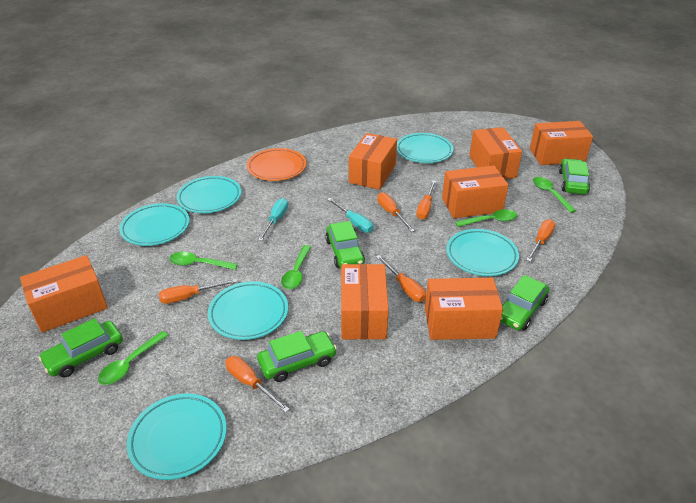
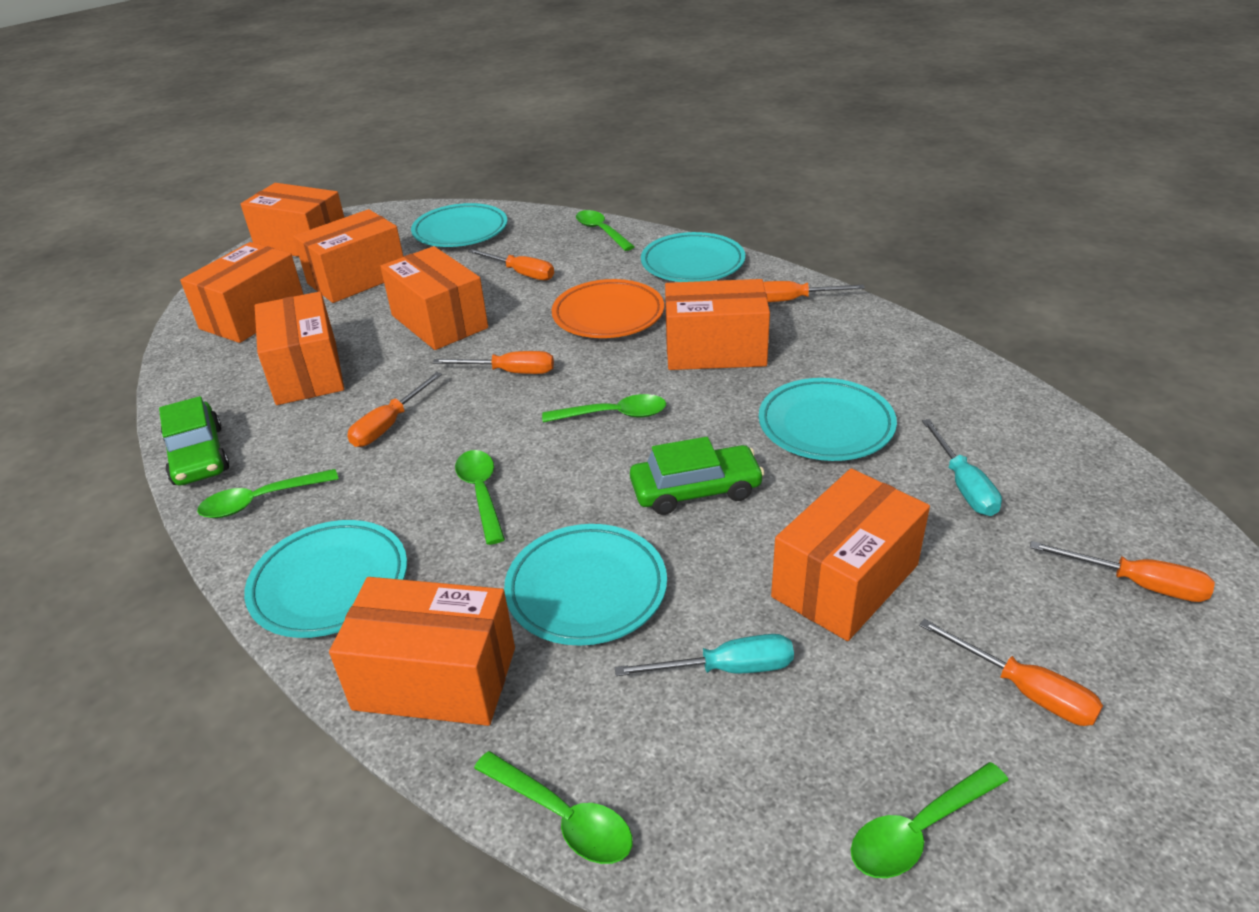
green car: 5 -> 2
green spoon: 5 -> 6
orange box: 7 -> 8
turquoise plate: 6 -> 5

